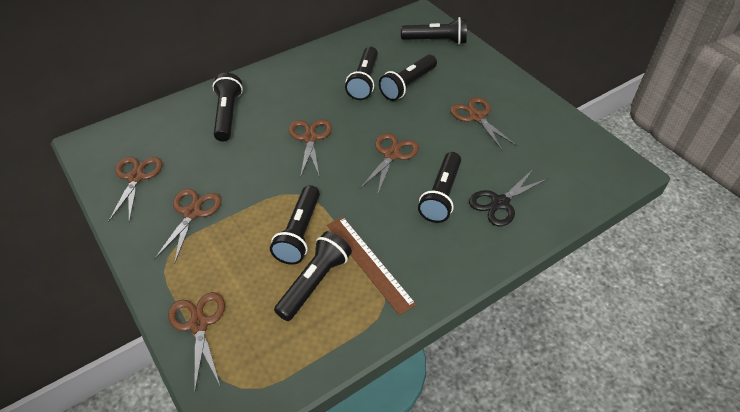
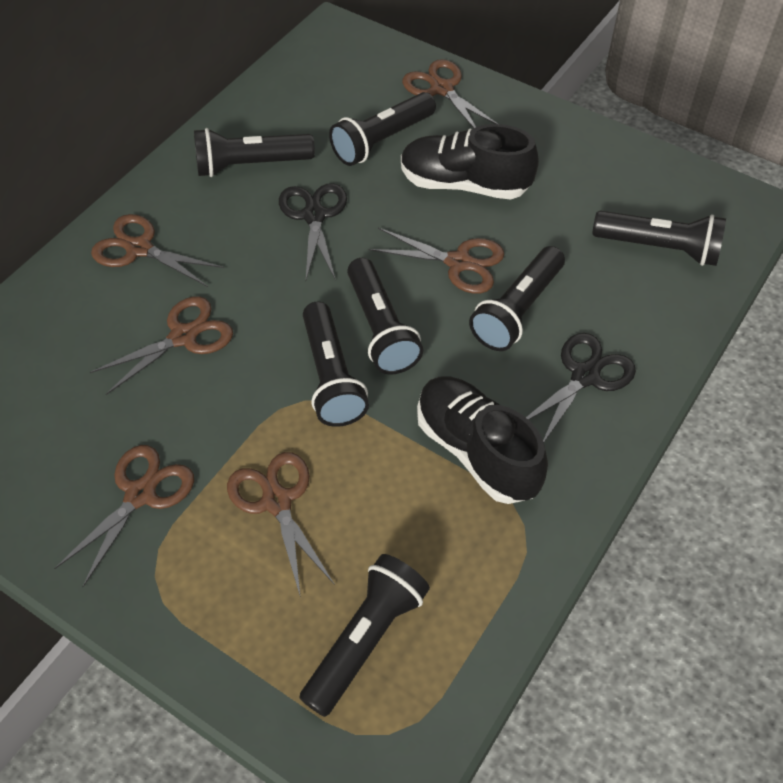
black scissors: 1 -> 2
black shoe: 0 -> 2
brown ruler: 1 -> 0

